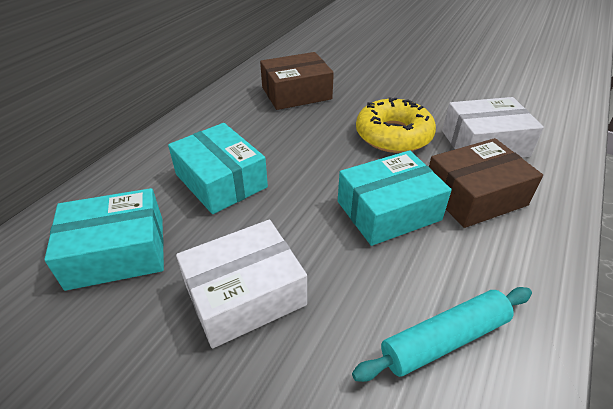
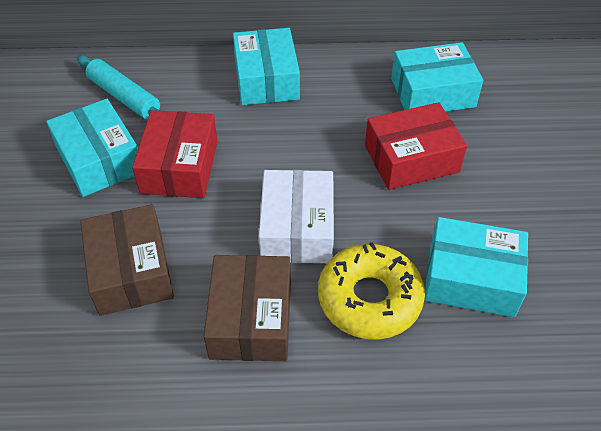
red box: 0 -> 2
turquoise box: 3 -> 4
white box: 2 -> 1

